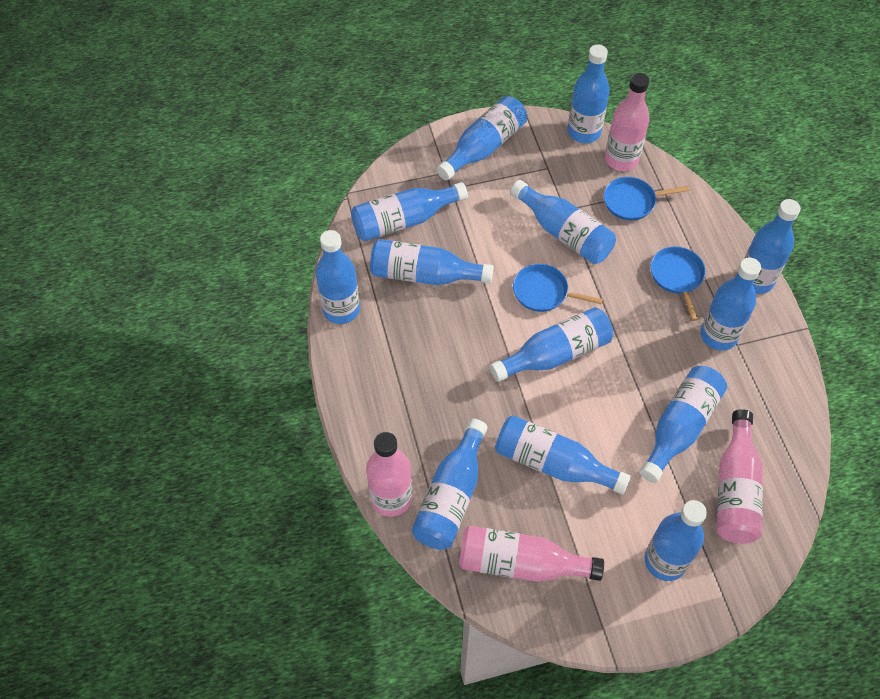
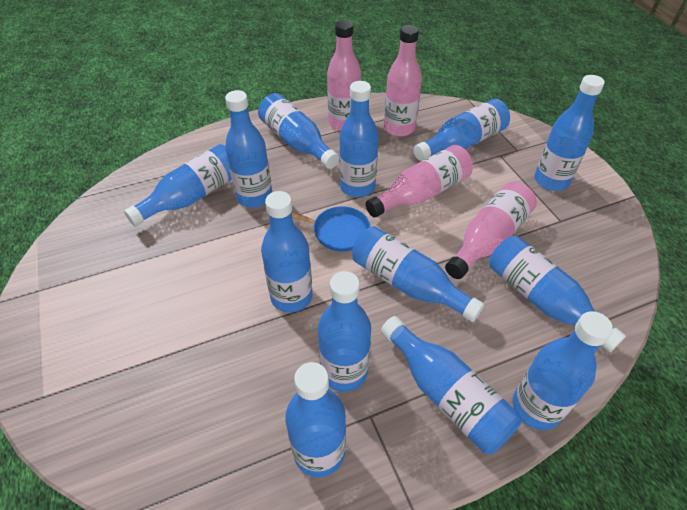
blue pan: 3 -> 1

